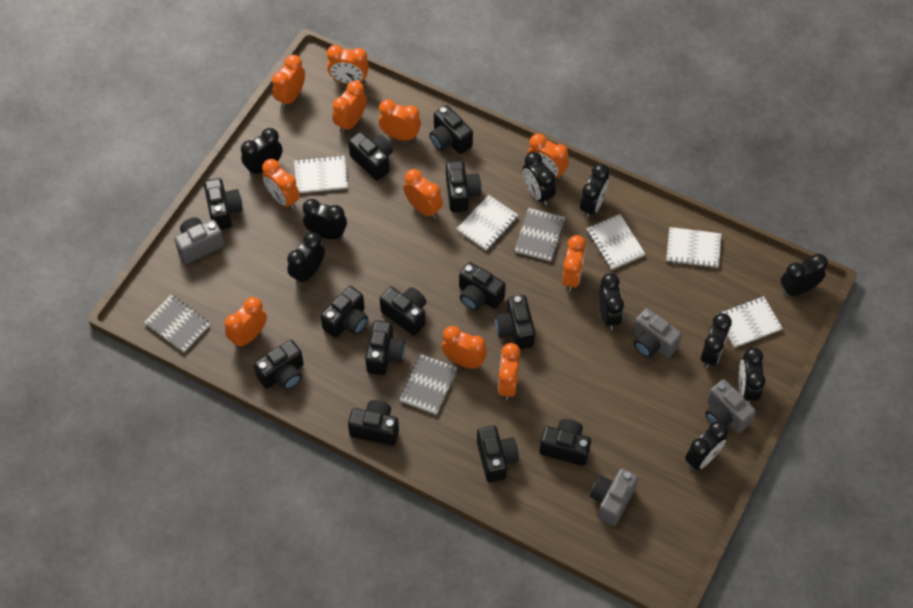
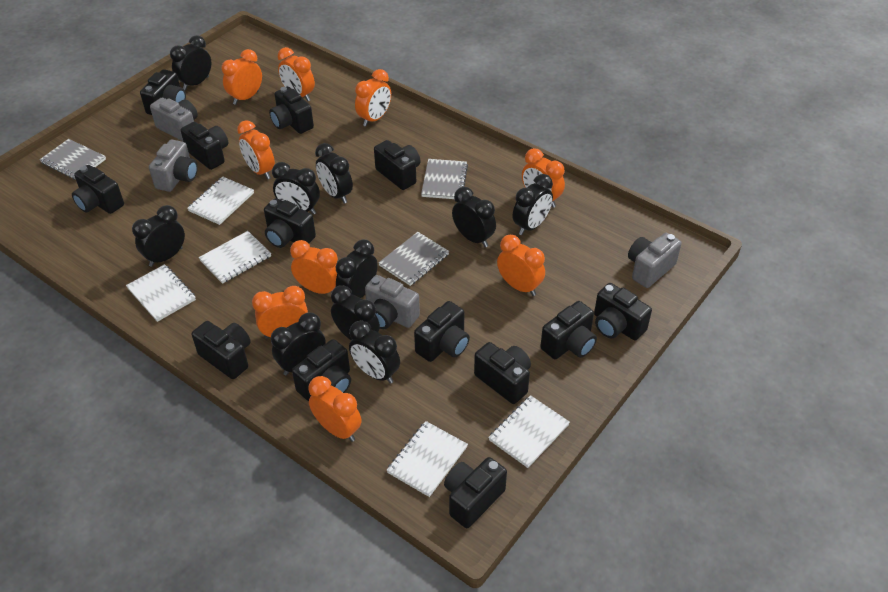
orange clock: 11 -> 9

